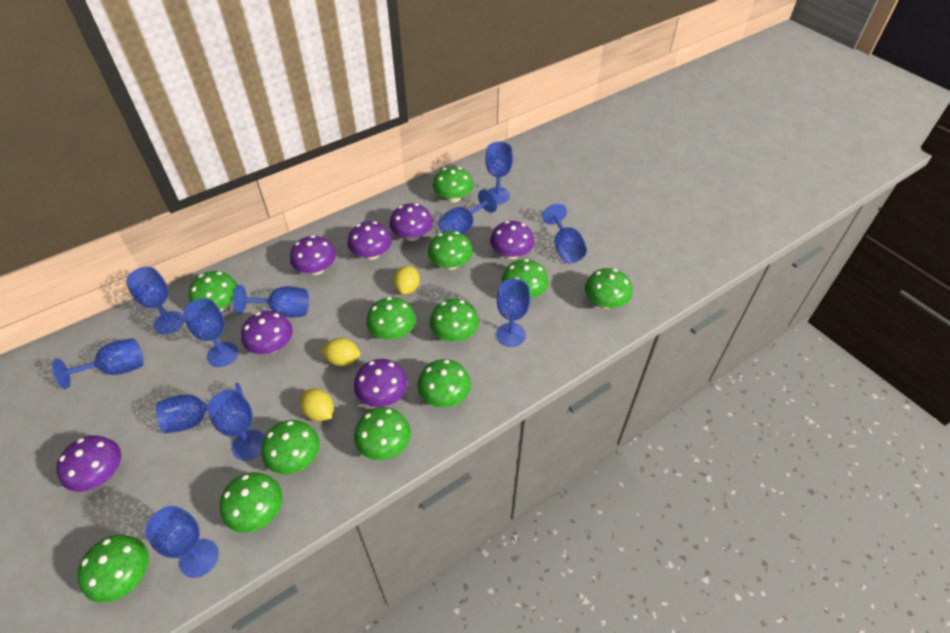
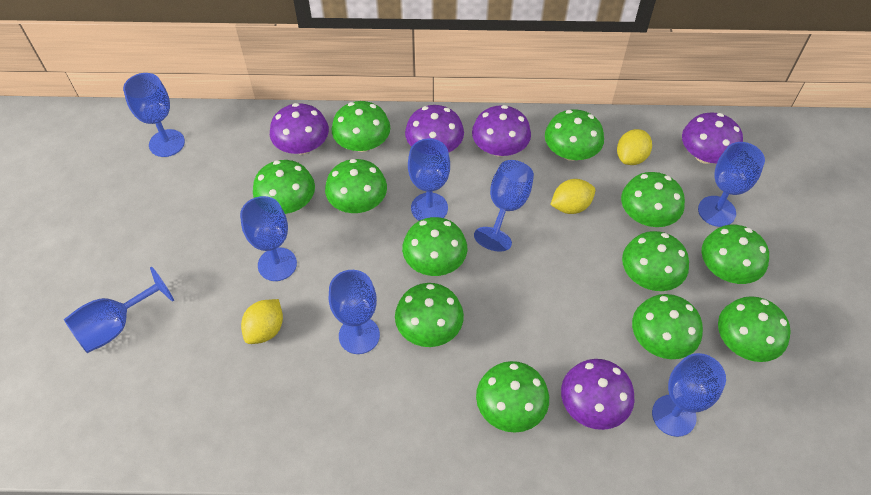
blue goblet: 11 -> 8
purple mushroom: 7 -> 5

